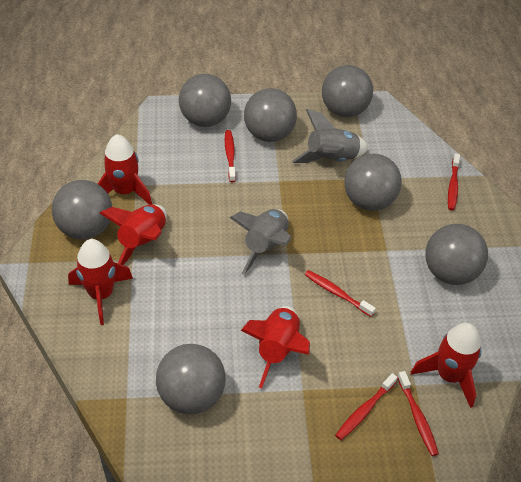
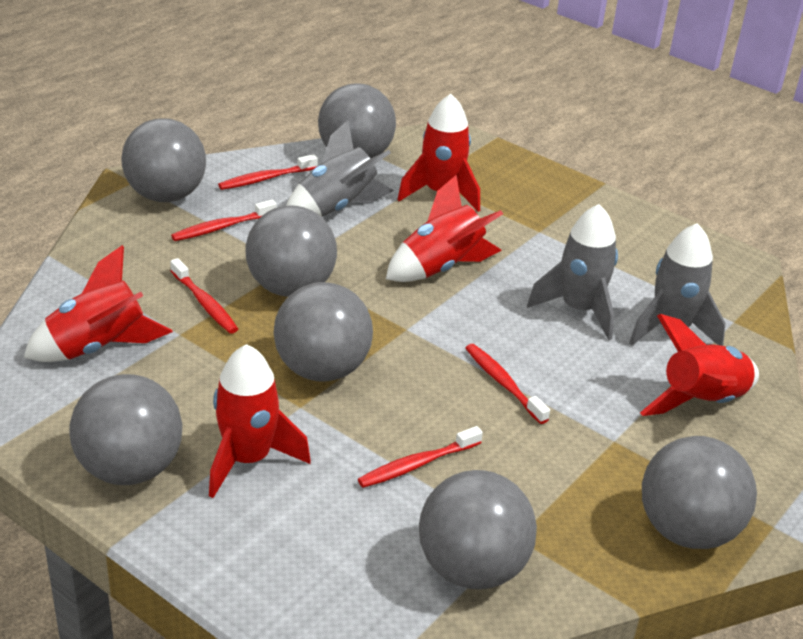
grey rocket: 2 -> 3

